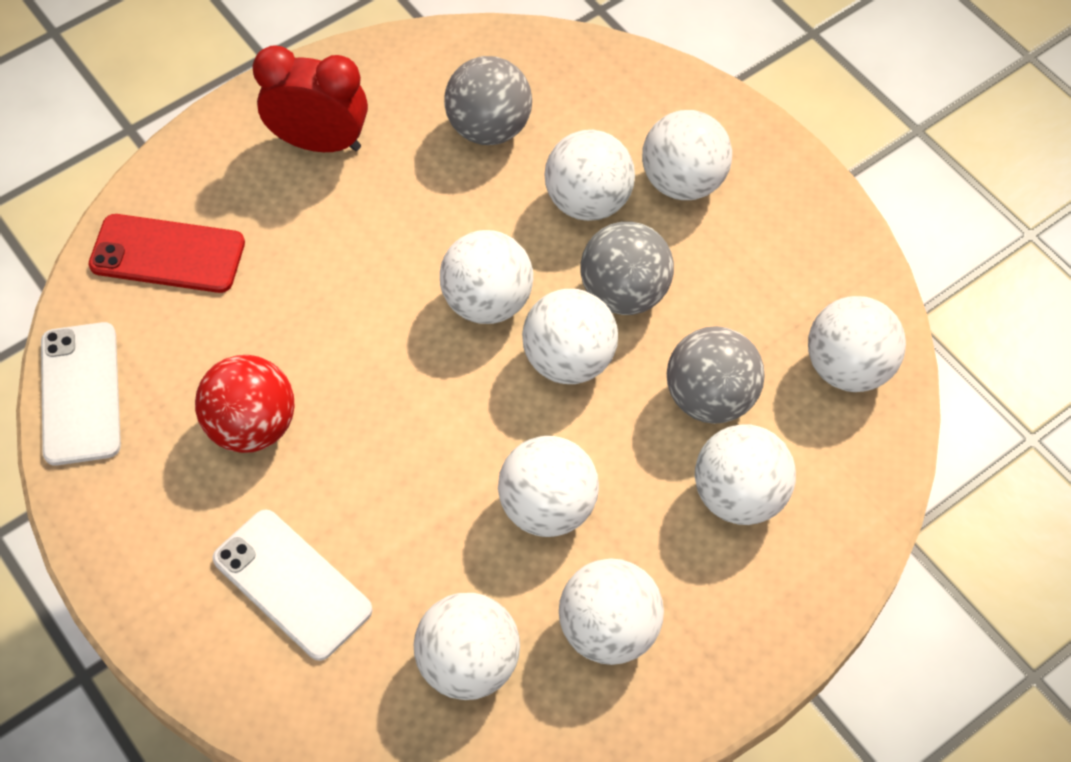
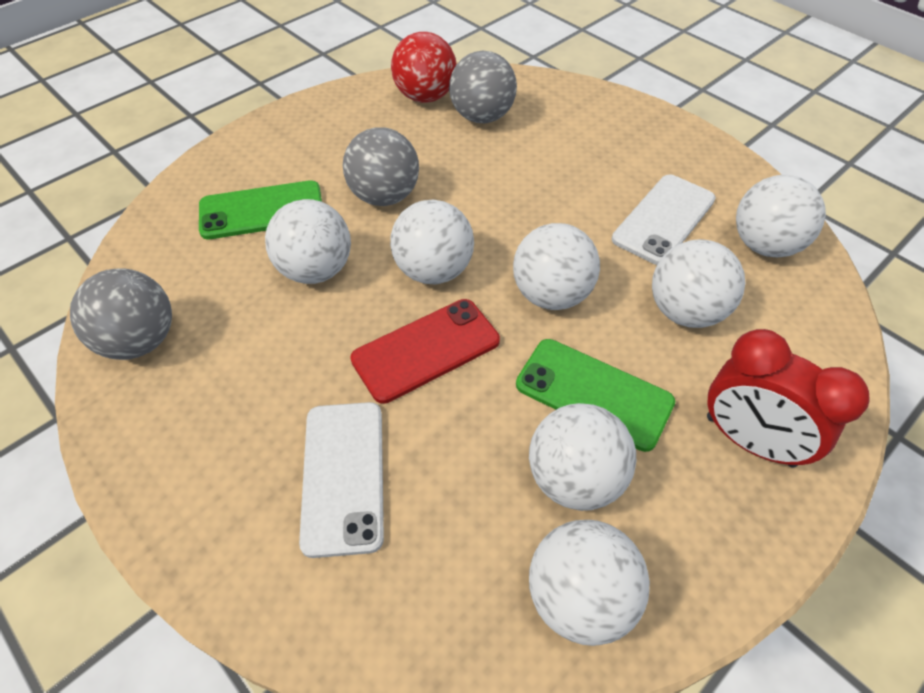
green phone: 0 -> 2
white ball: 9 -> 7

